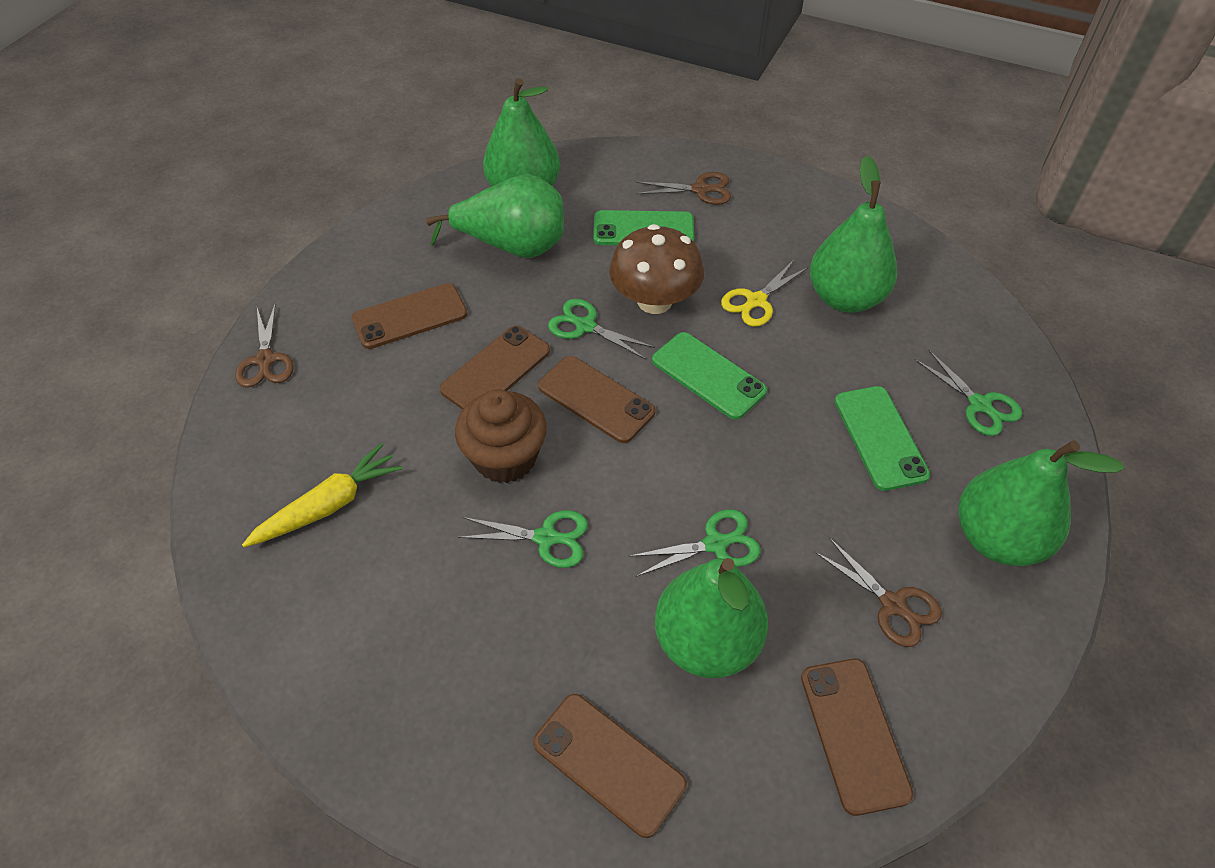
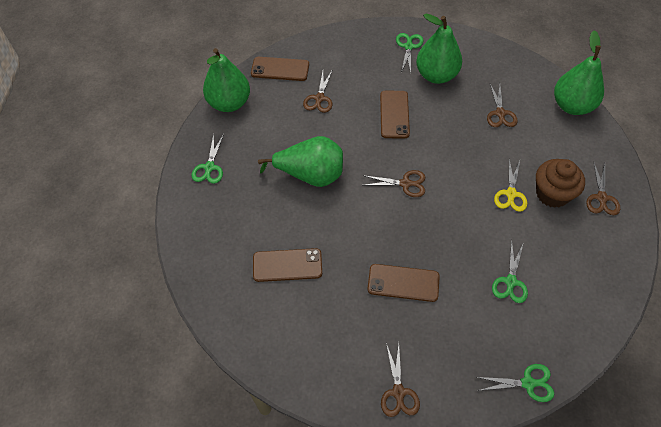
brown mushroom: 1 -> 0
brown phone: 5 -> 4
brown scissors: 3 -> 5
green pear: 5 -> 4
green phone: 3 -> 0
yellow carrot: 1 -> 0

